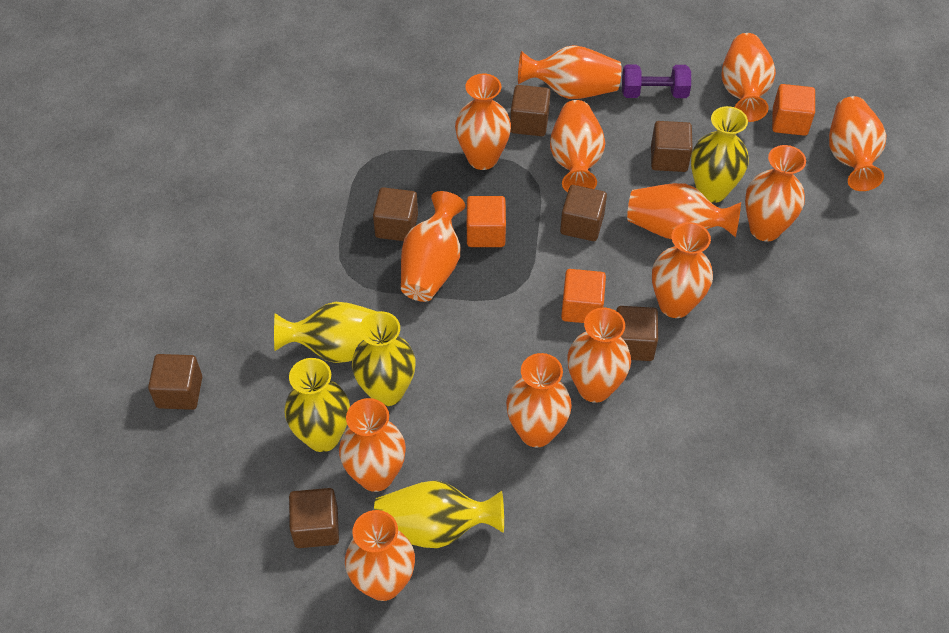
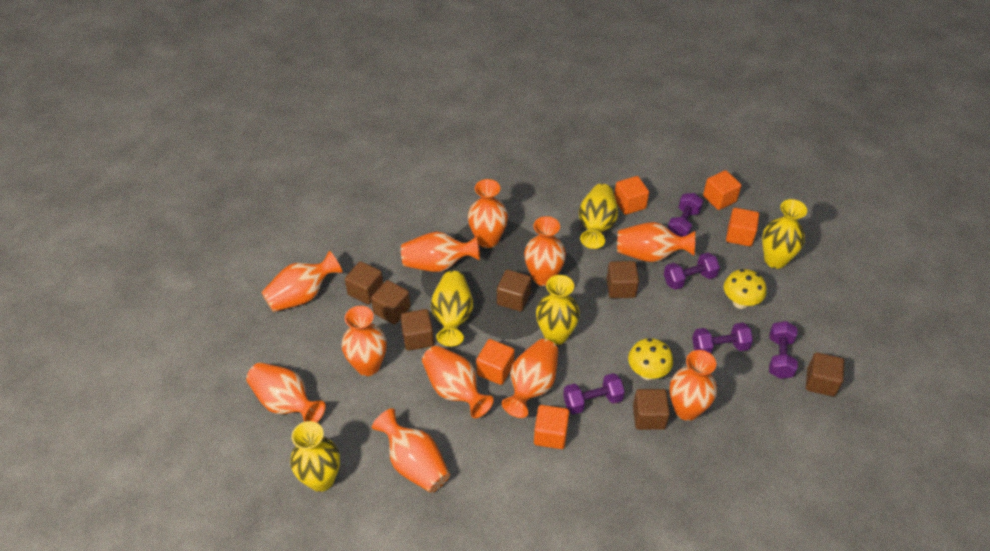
orange cube: 3 -> 5
orange vase: 13 -> 11
purple dumbbell: 1 -> 5
yellow mushroom: 0 -> 2

